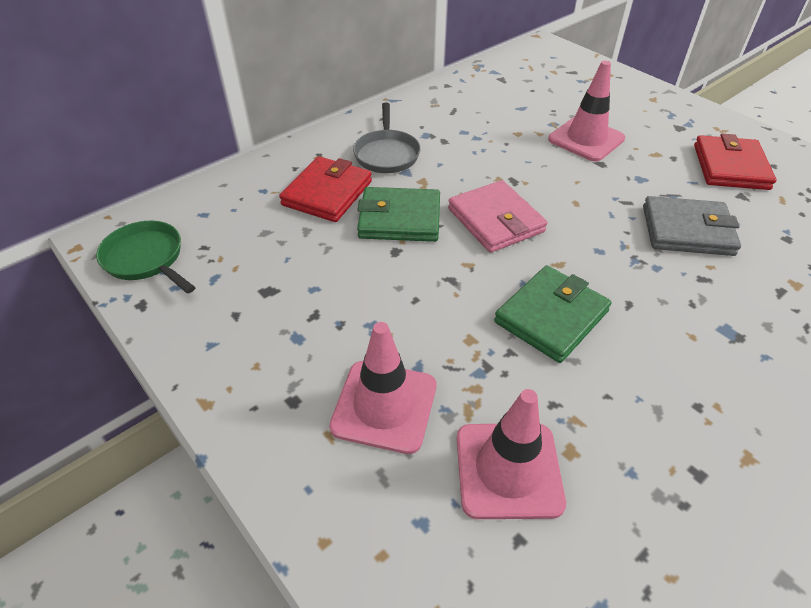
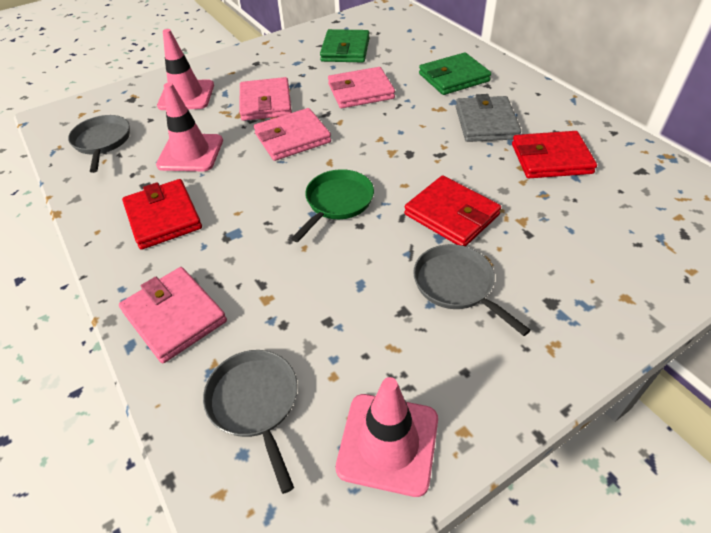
grey pan: 1 -> 3
pink wallet: 1 -> 4
red wallet: 2 -> 3

